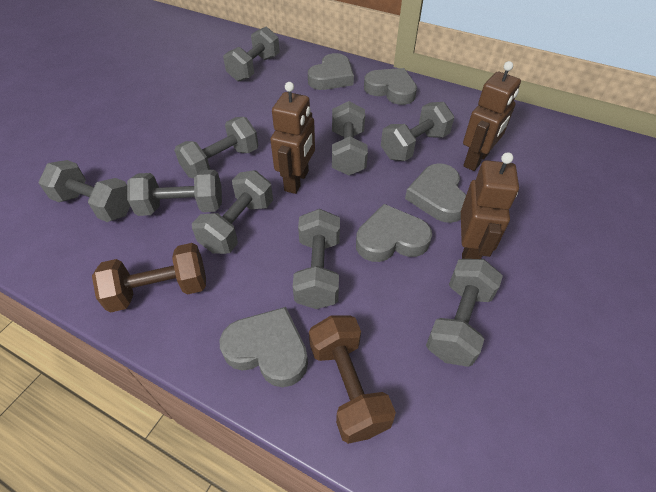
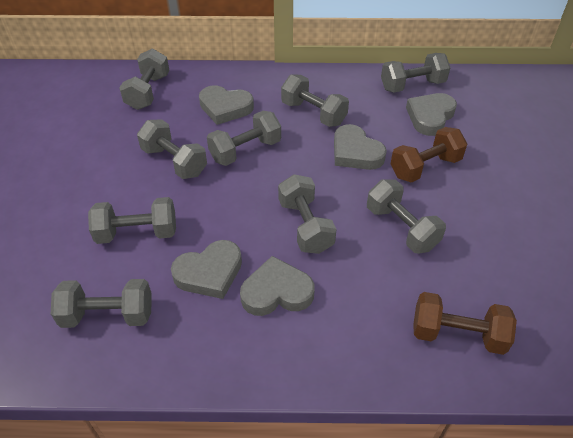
brown robot: 3 -> 0

